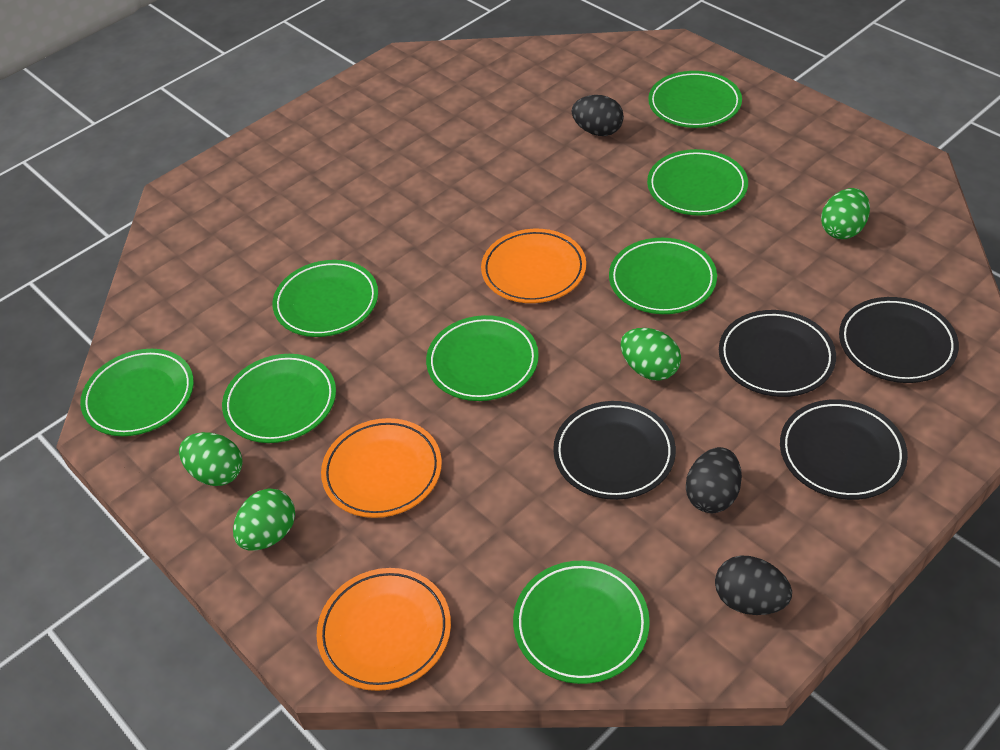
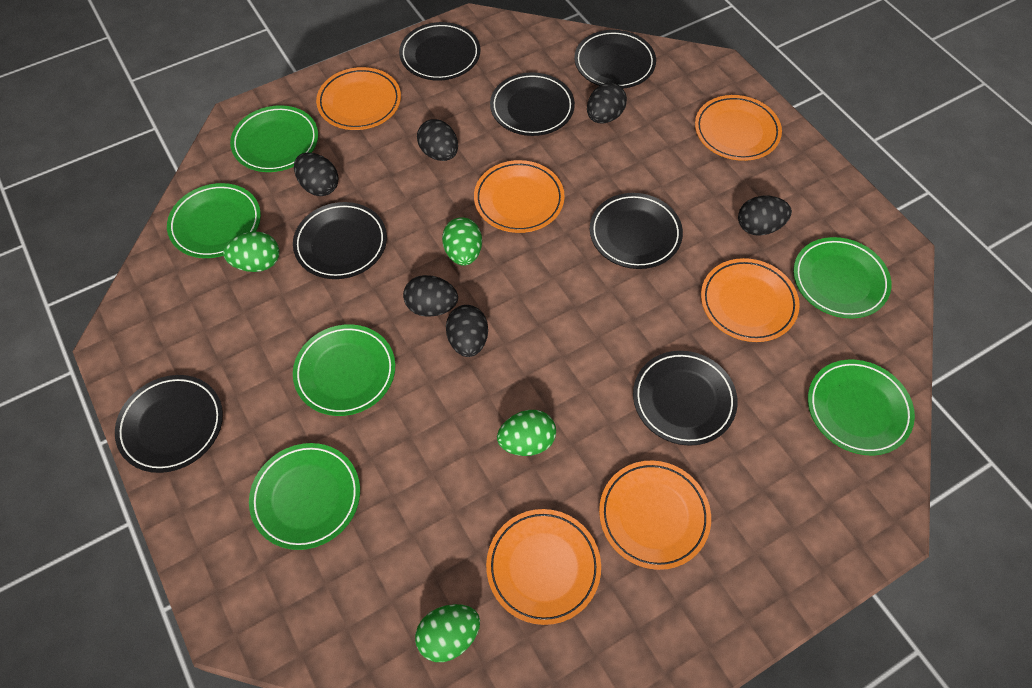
black egg: 3 -> 6
black plate: 4 -> 7
green plate: 8 -> 6
orange plate: 3 -> 6

